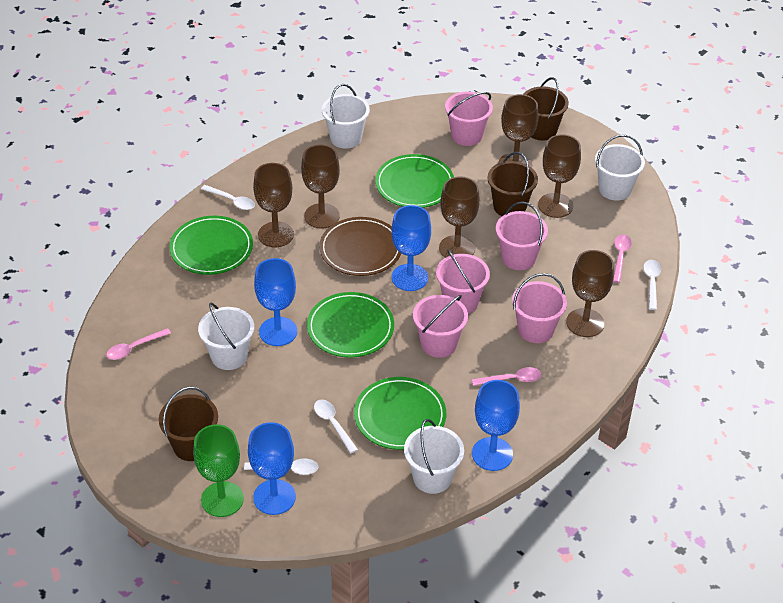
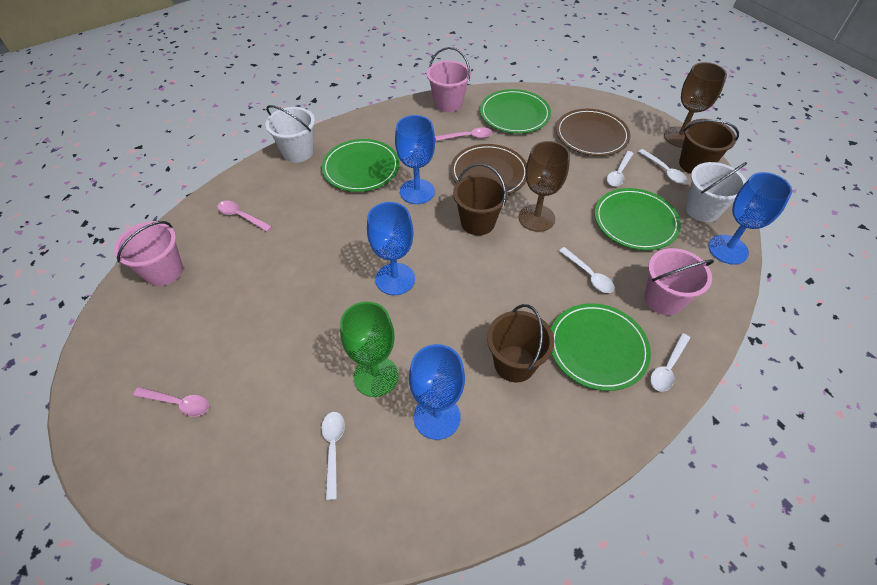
brown goblet: 6 -> 2
brown plate: 1 -> 2
pink bucket: 5 -> 3
white bucket: 4 -> 2
white spoon: 4 -> 5

